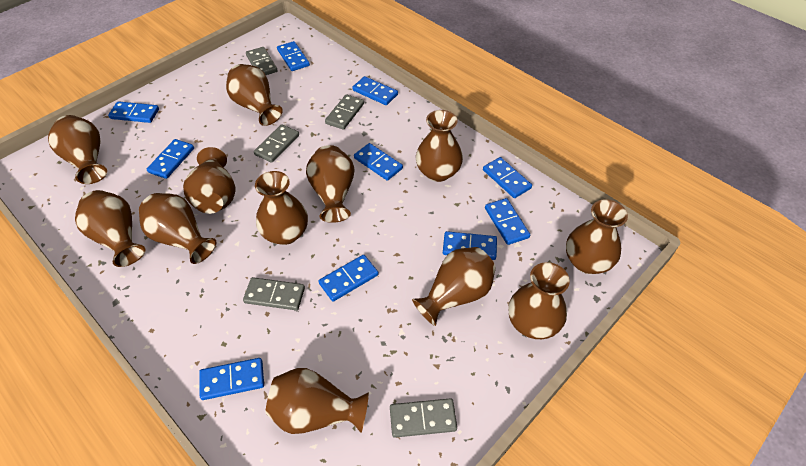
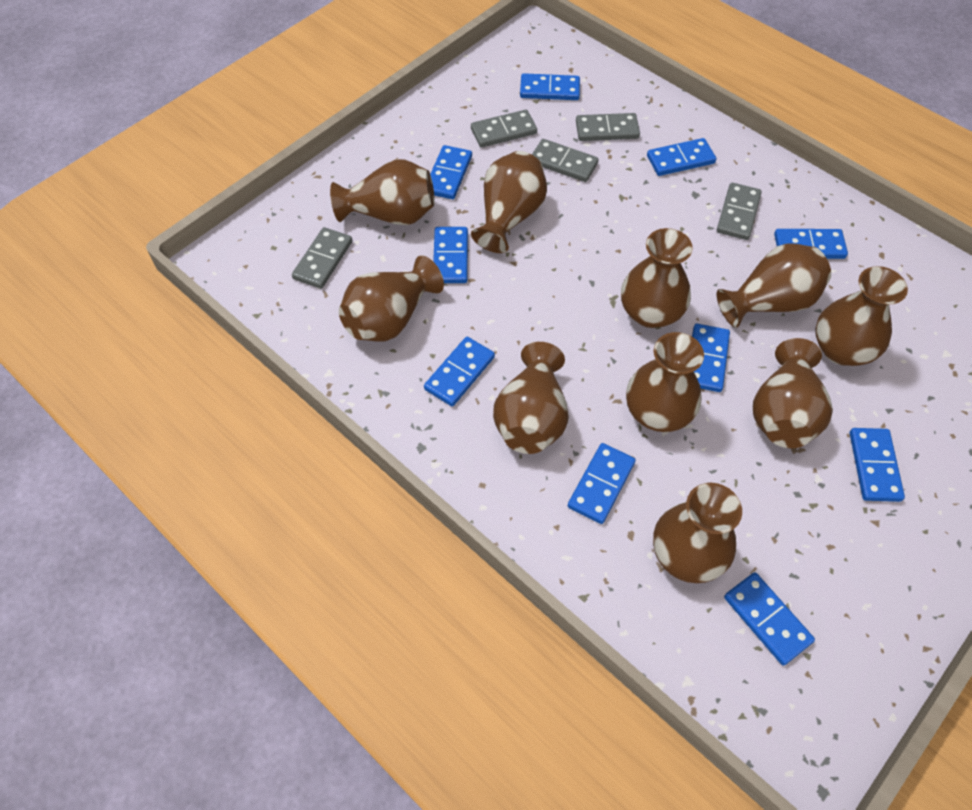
brown vase: 12 -> 10

